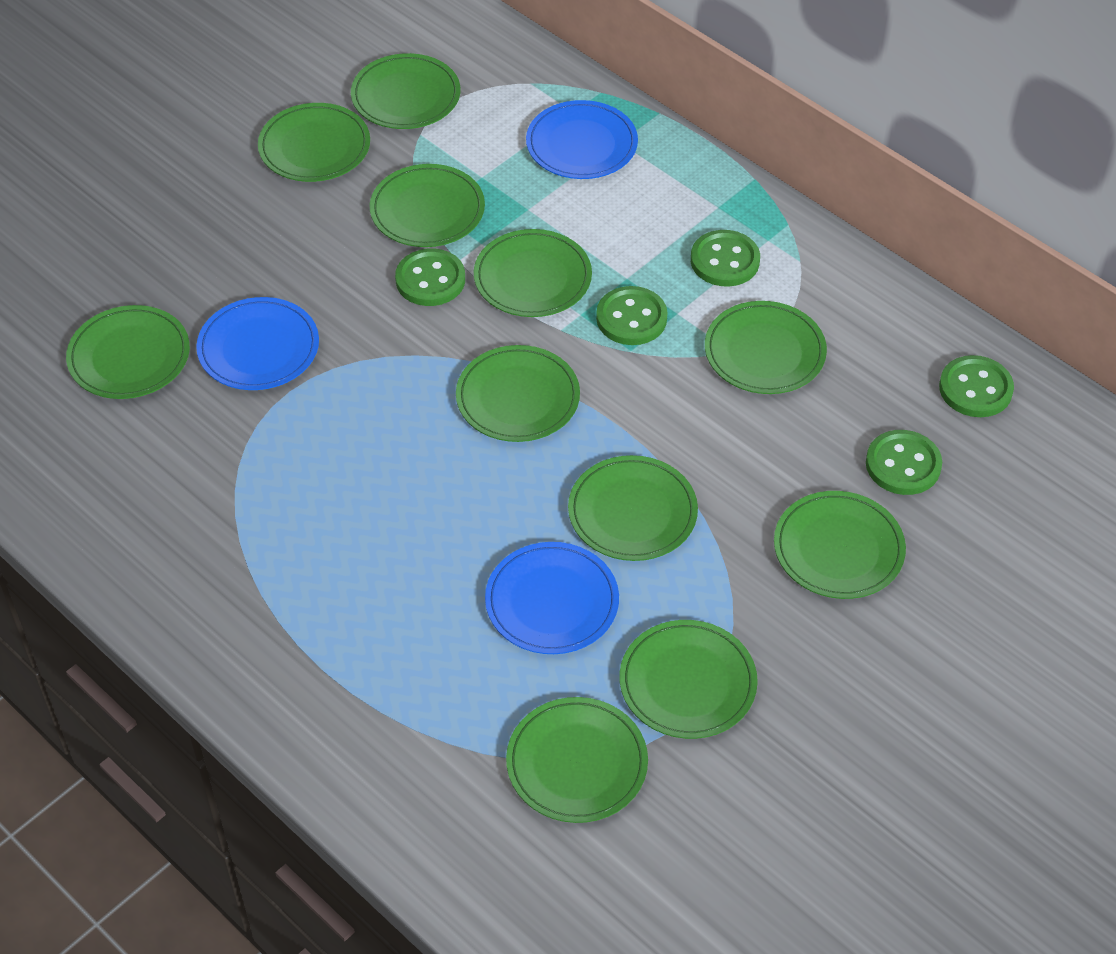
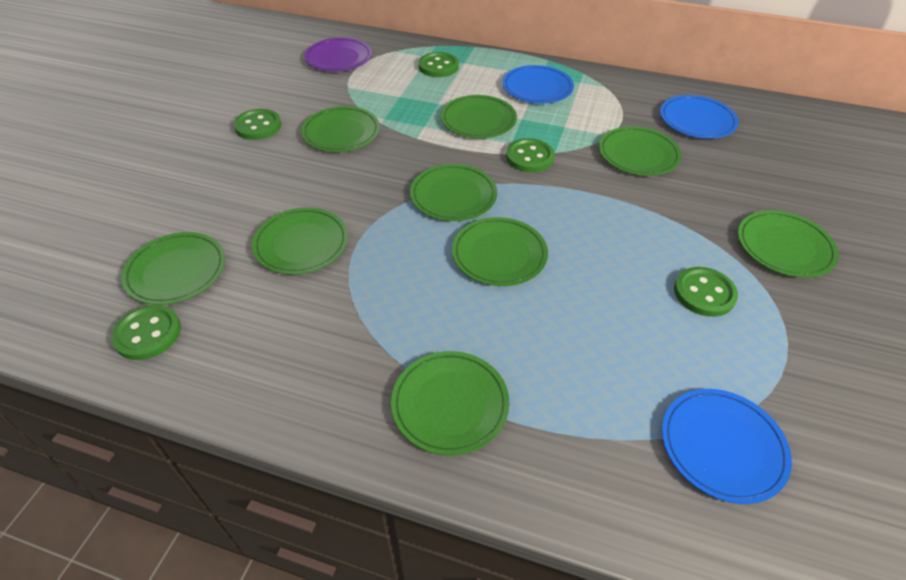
green plate: 11 -> 9
purple plate: 0 -> 1

